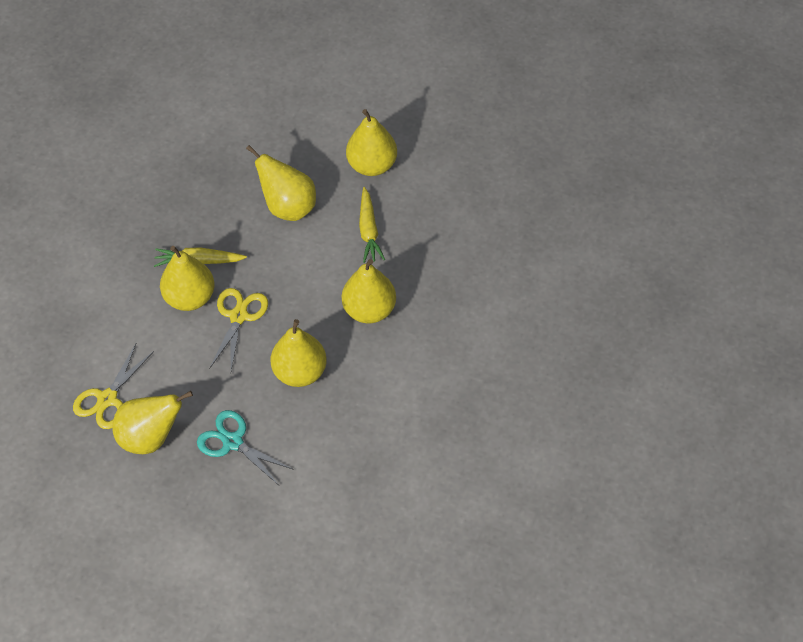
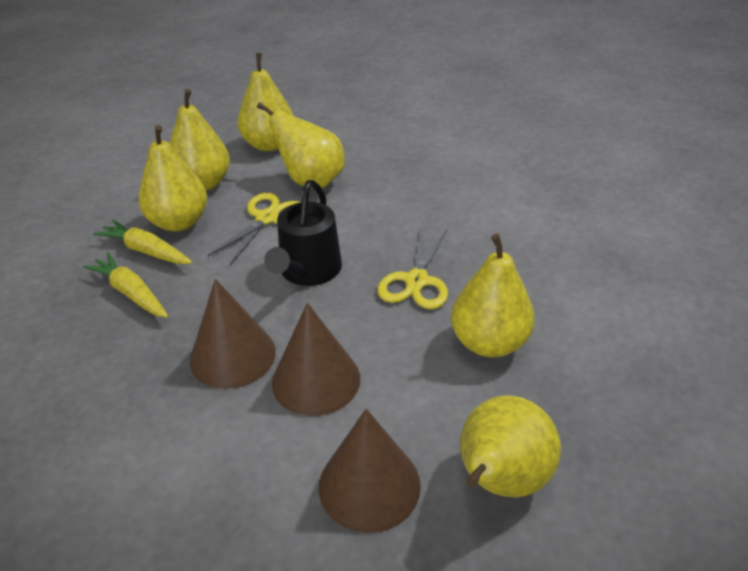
black watering can: 0 -> 1
brown cone: 0 -> 3
turquoise scissors: 1 -> 0

